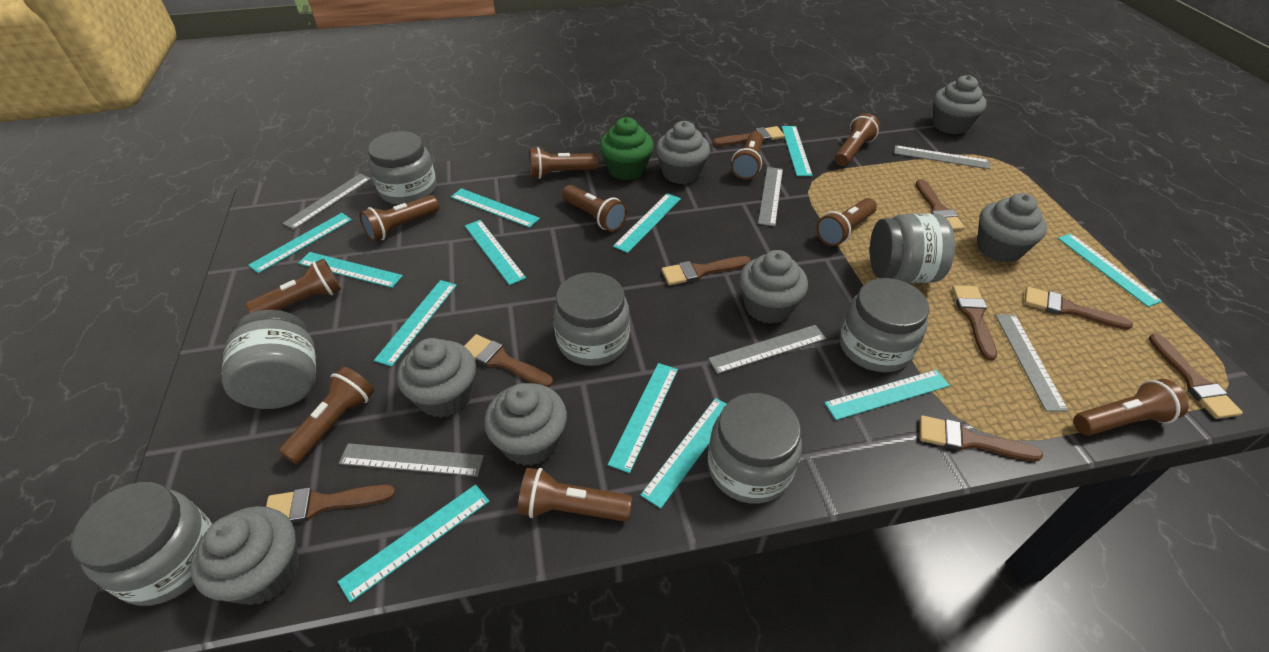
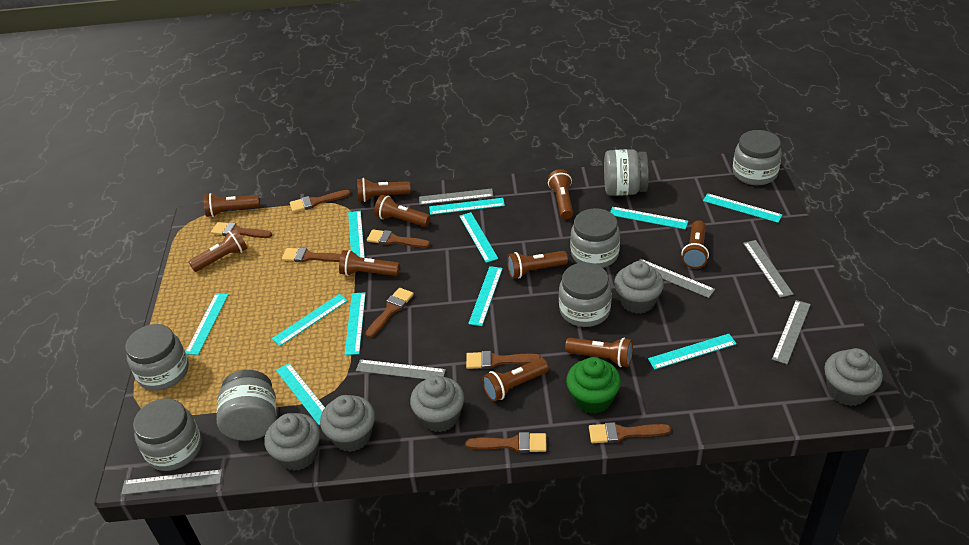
brown brush: 9 -> 8
grey cupcake: 7 -> 5
turquoise ruler: 12 -> 11

